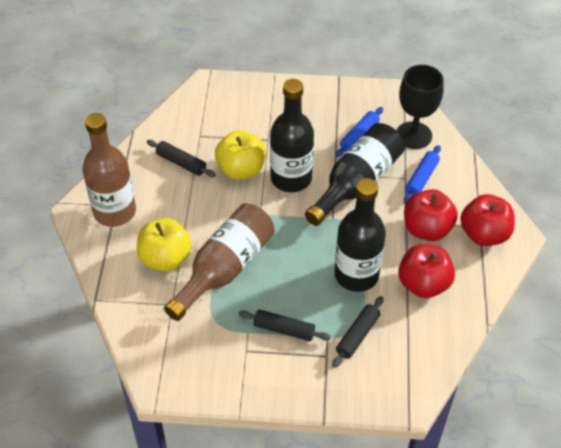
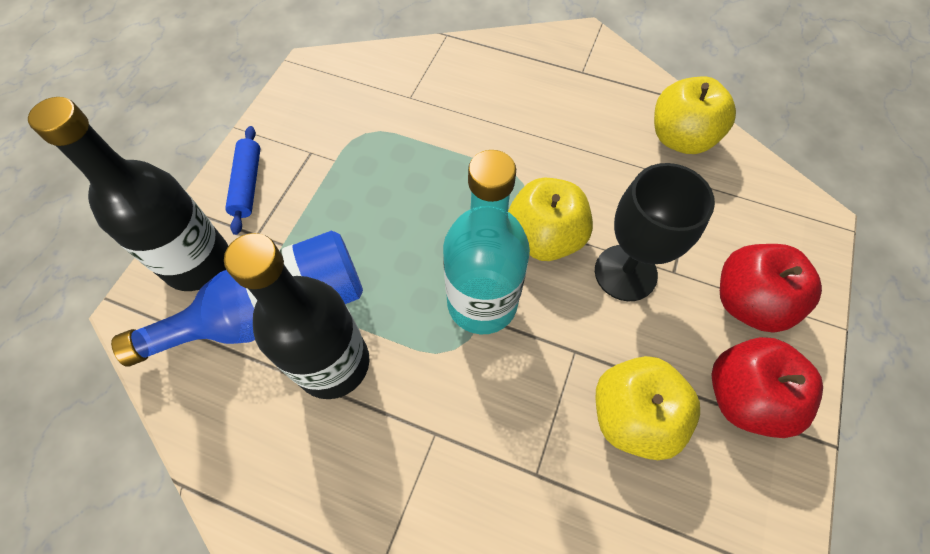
black bottle: 3 -> 2
black rolling pin: 3 -> 0
blue bottle: 0 -> 1
blue rolling pin: 2 -> 1
brown bottle: 2 -> 0
red apple: 3 -> 2
turquoise bottle: 0 -> 1
yellow apple: 2 -> 3

